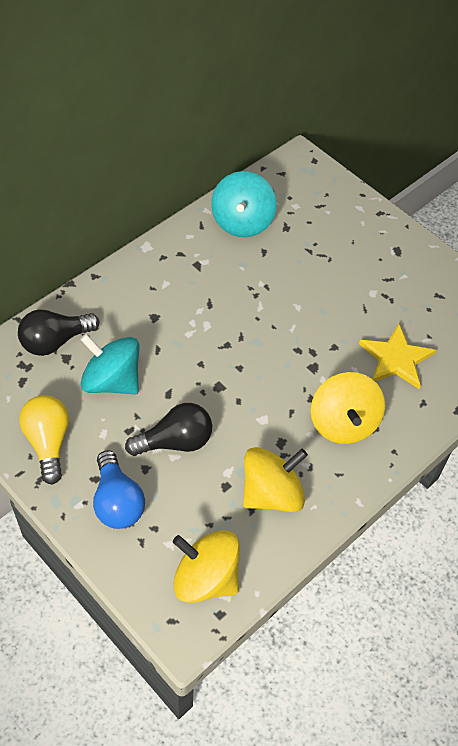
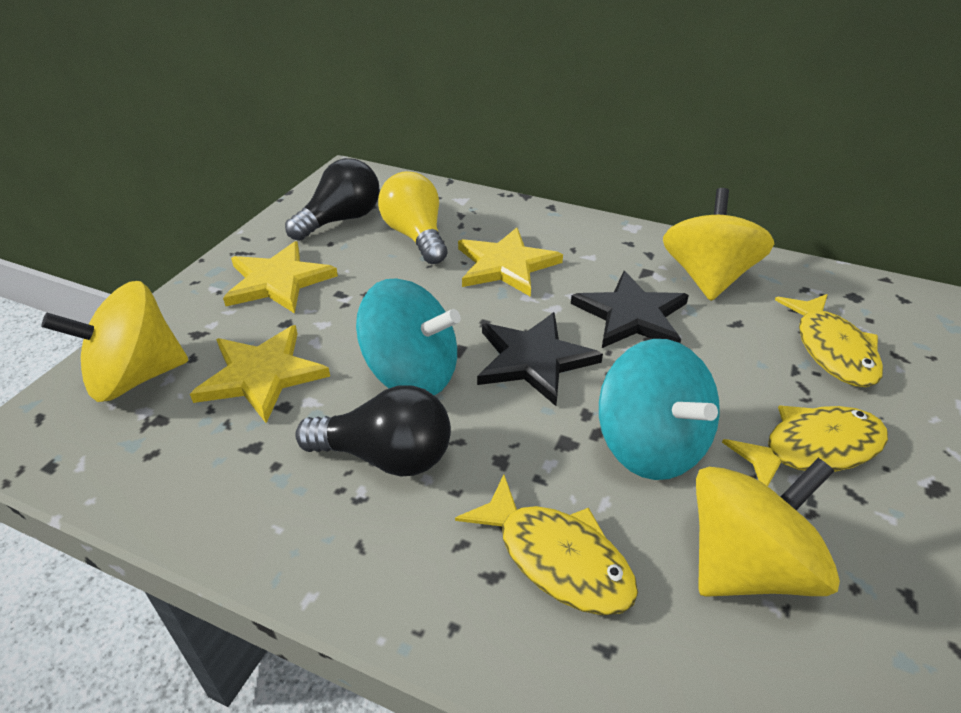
black star: 0 -> 2
blue light bulb: 1 -> 0
yellow fish: 0 -> 3
yellow star: 1 -> 3

